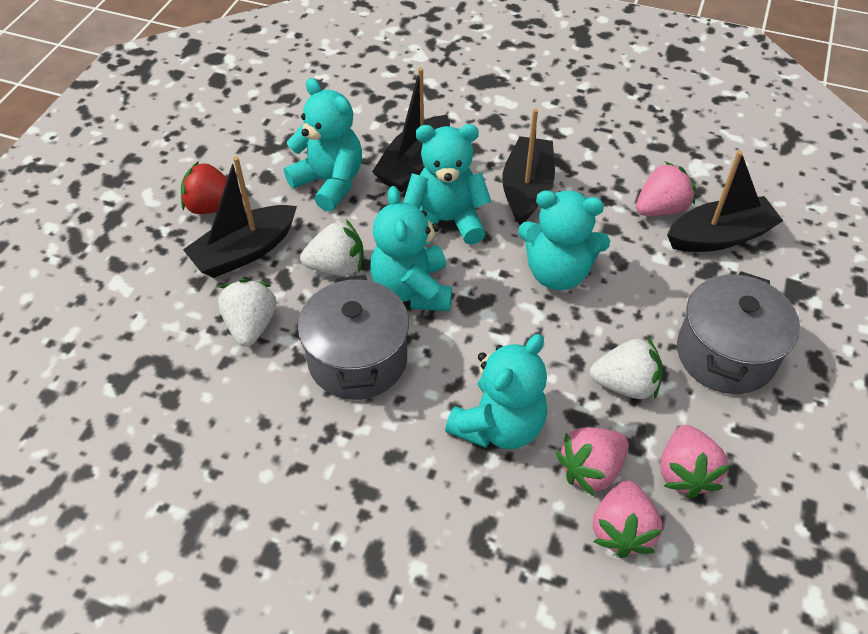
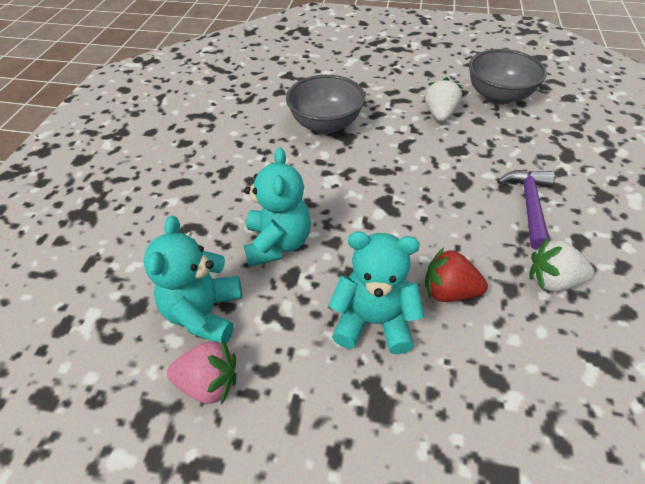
black boat: 4 -> 0
grey bowl: 0 -> 2
grey pot: 2 -> 0
pink strawberry: 4 -> 1
purple hammer: 0 -> 1
turquoise teddy bear: 5 -> 3
white strawberry: 3 -> 2

